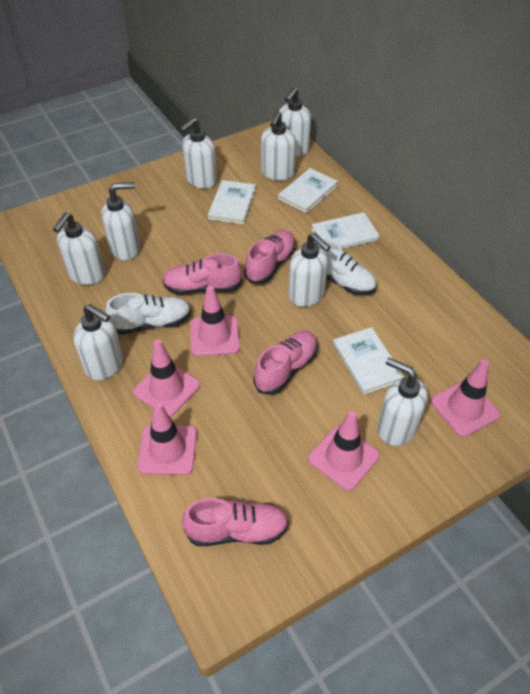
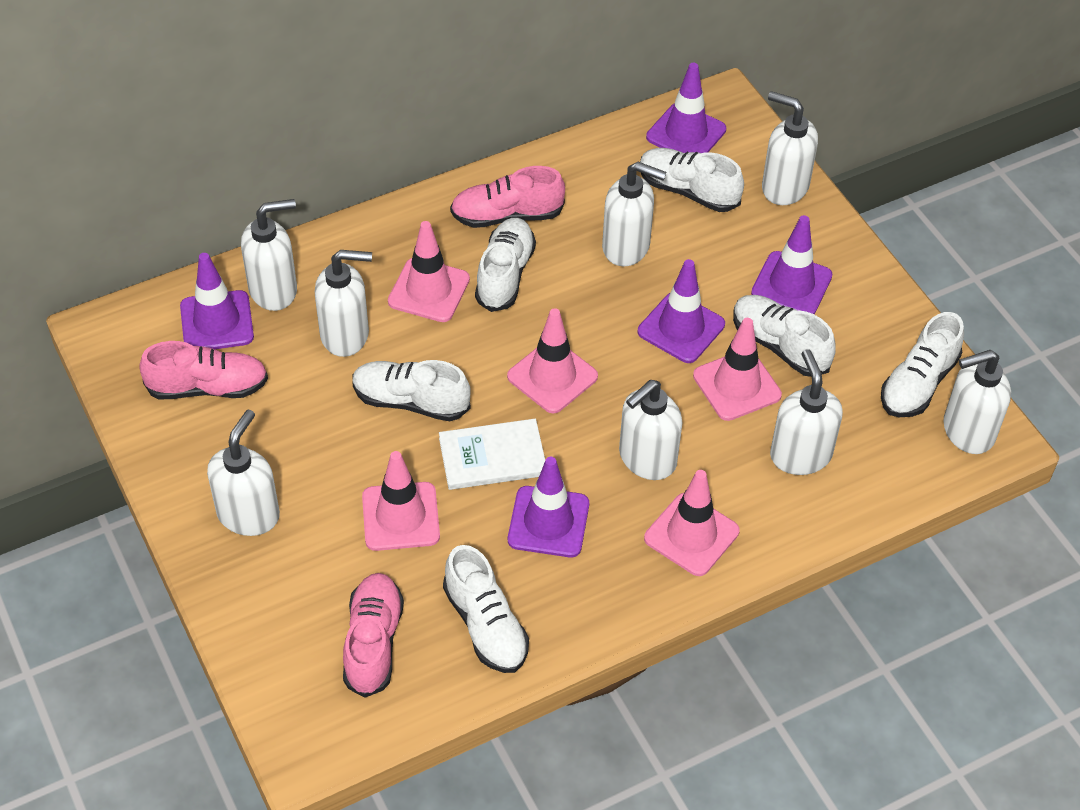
pink shoe: 4 -> 3
purple traffic cone: 0 -> 5
white book: 4 -> 1
white shoe: 2 -> 6

